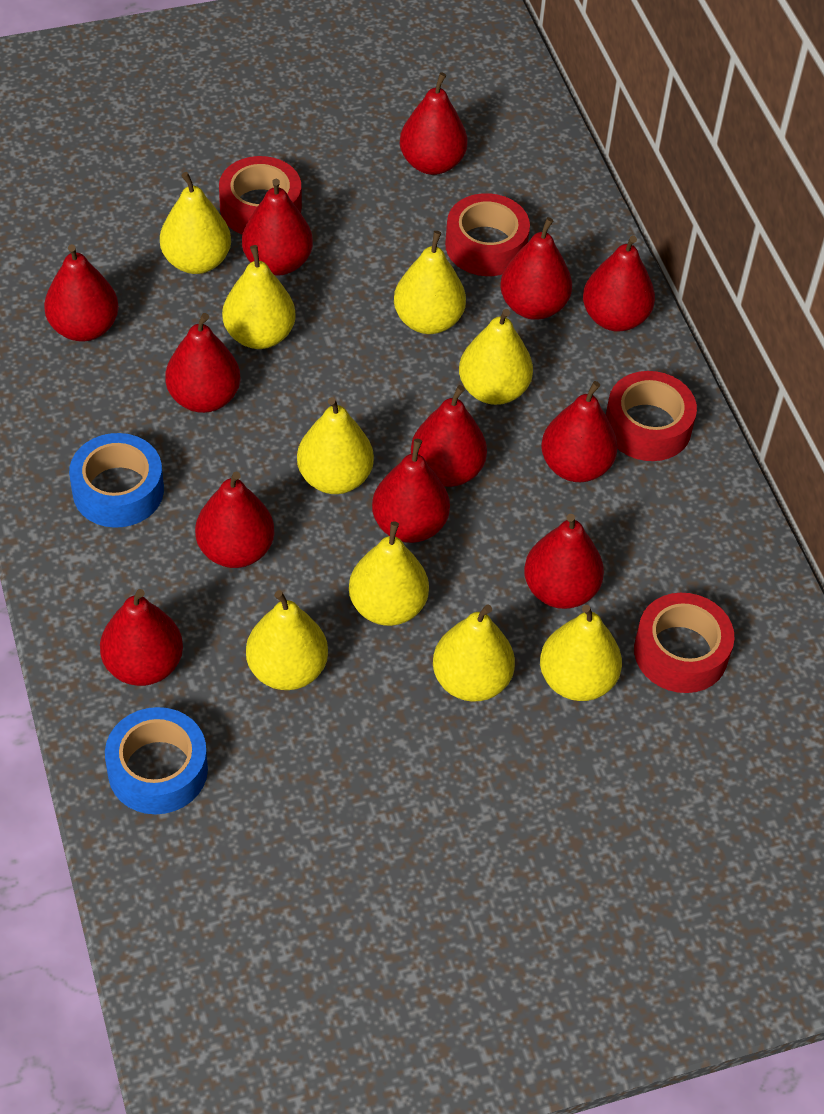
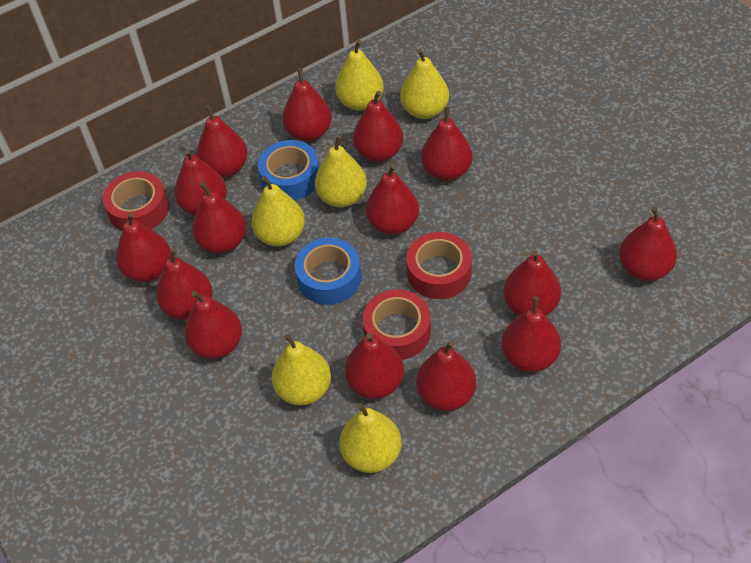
red pear: 12 -> 15
red tape: 4 -> 3
yellow pear: 9 -> 6

